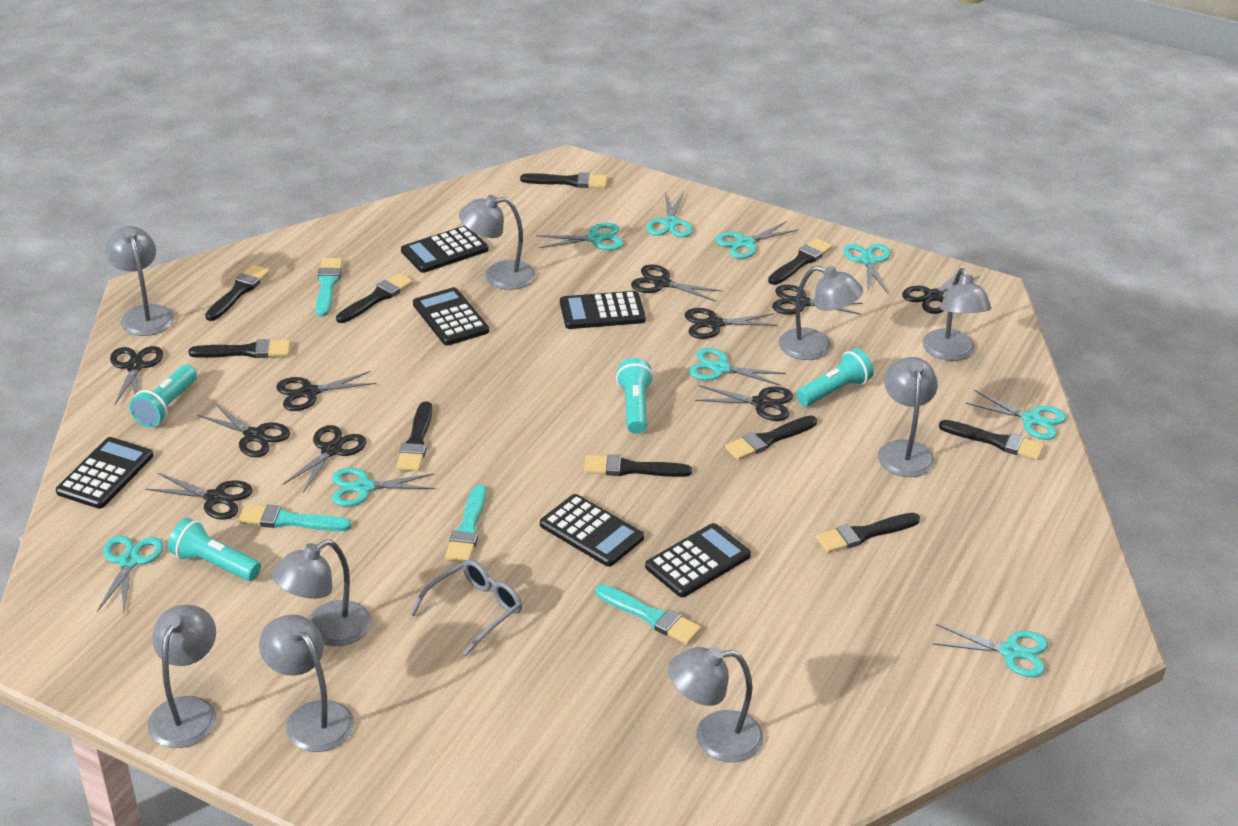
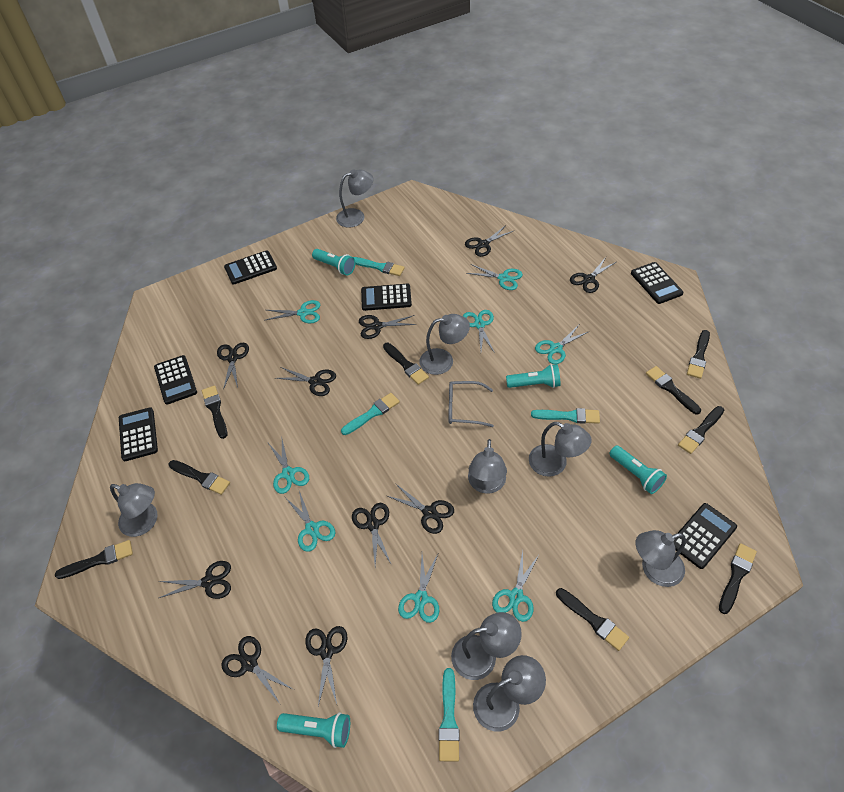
black brush: 10 -> 9
grey lamp: 9 -> 8
turquoise scissors: 9 -> 8

